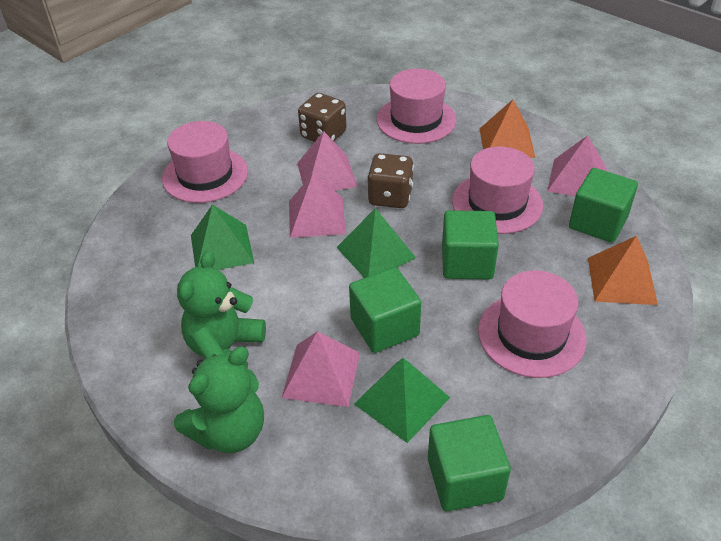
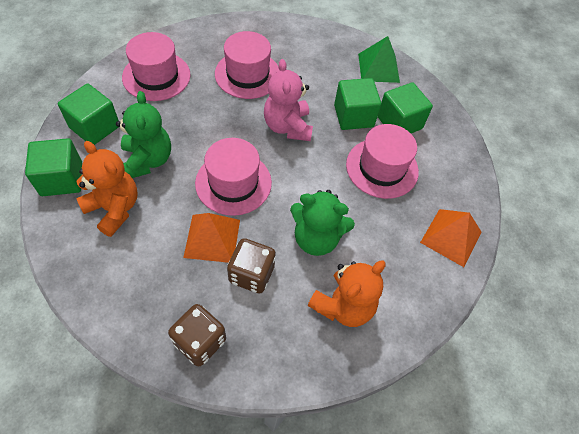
green pyramid: 3 -> 1
orange teddy bear: 0 -> 2
pink pyramid: 4 -> 0
pink teddy bear: 0 -> 1

